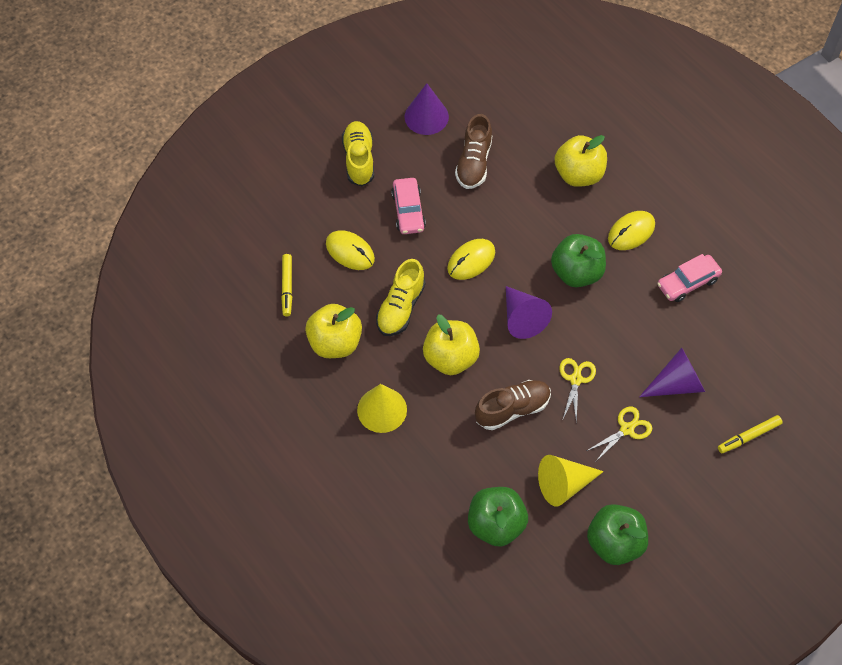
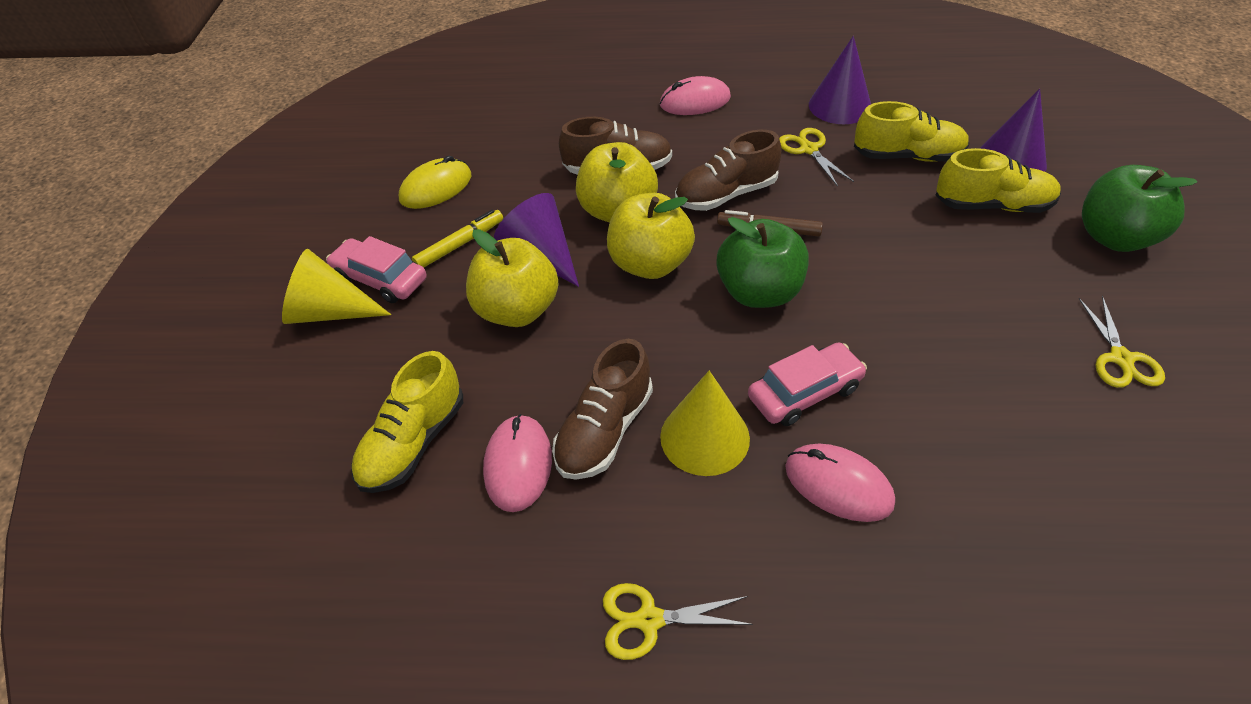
brown marker: 0 -> 1
brown shoe: 2 -> 3
green apple: 3 -> 2
pink mouse: 0 -> 3
yellow marker: 2 -> 1
yellow mouse: 3 -> 1
yellow scissors: 2 -> 3
yellow shoe: 2 -> 3

